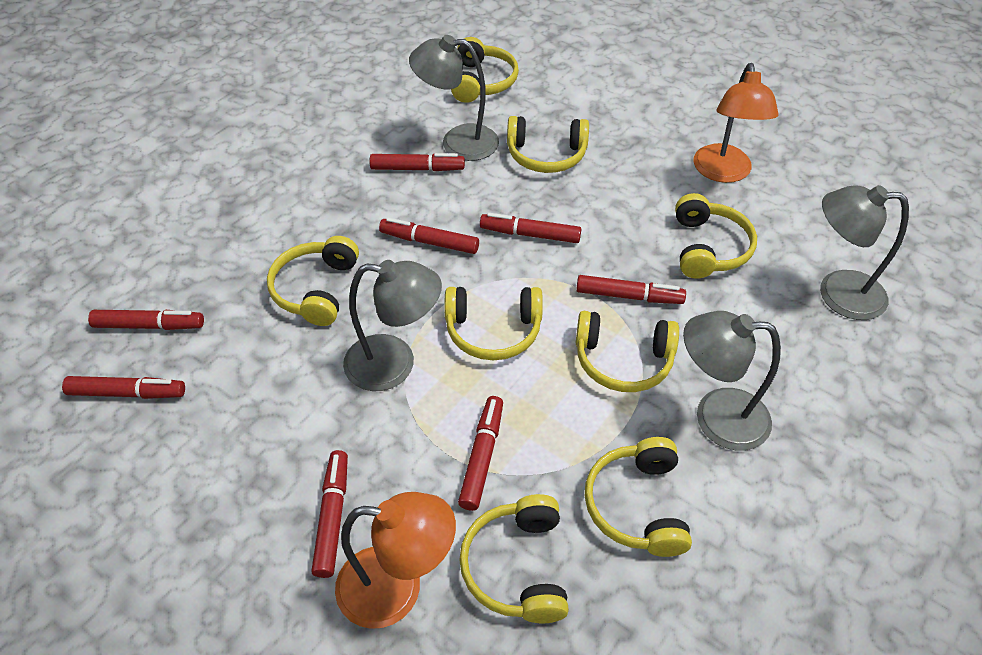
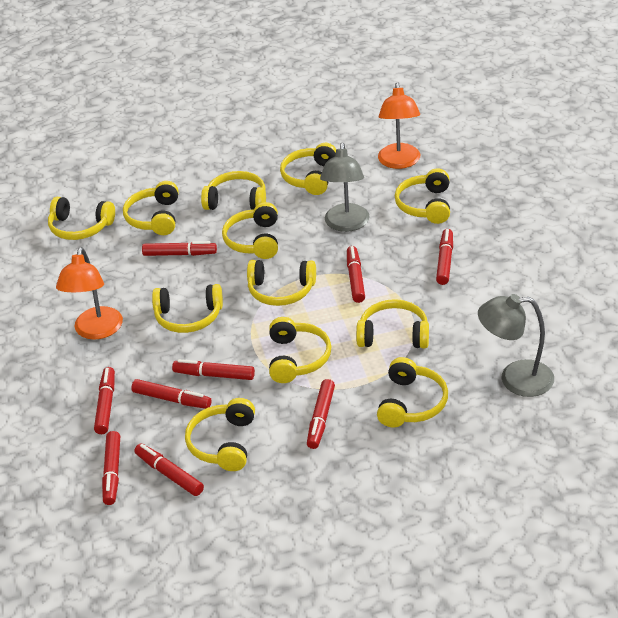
grey lamp: 4 -> 2
red marker: 8 -> 9
yellow headphones: 8 -> 12

